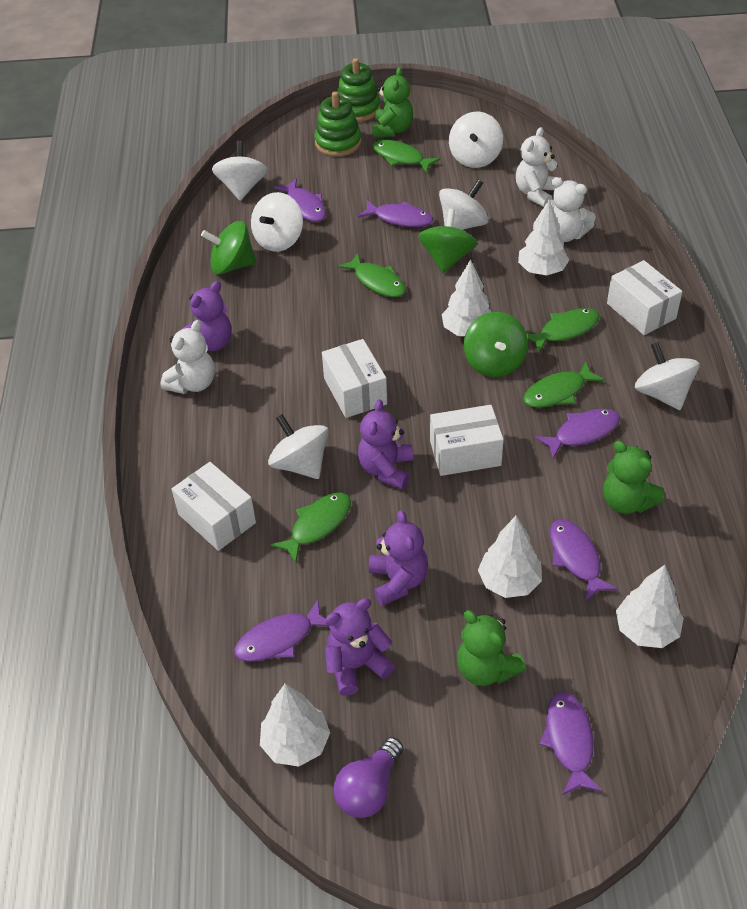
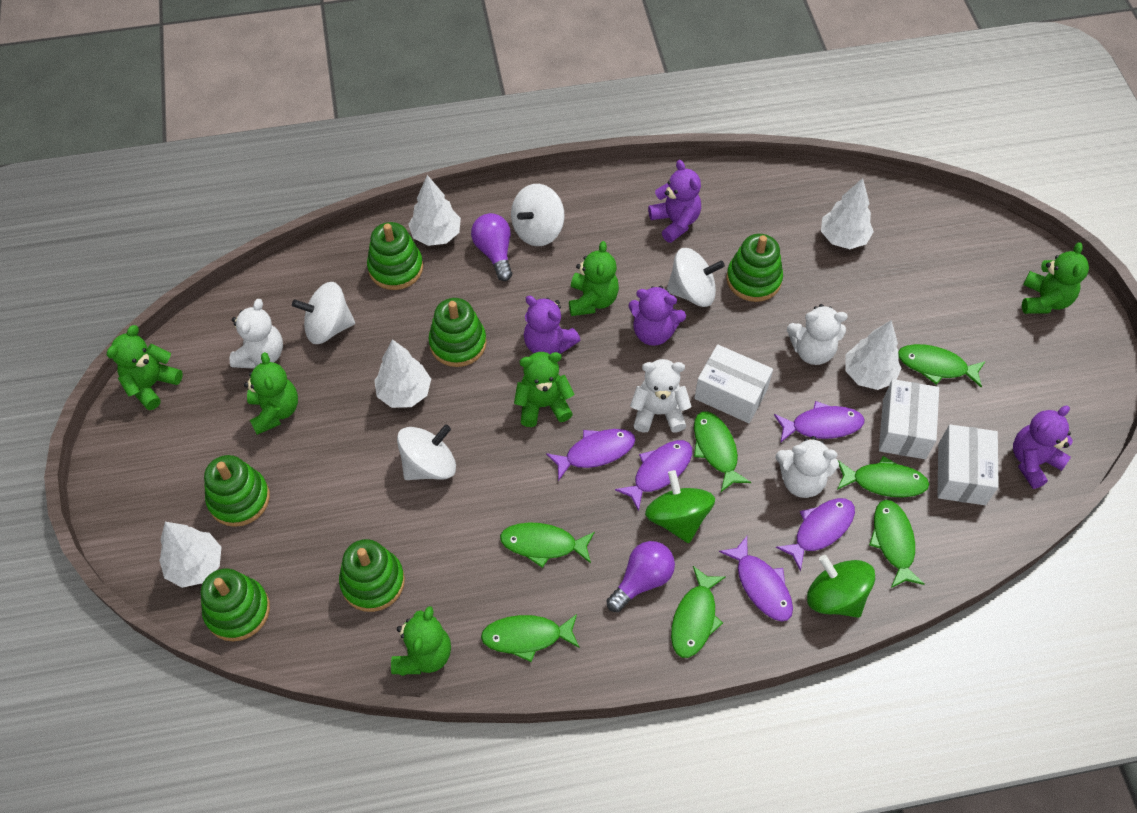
green fish: 5 -> 7
green spinning top: 3 -> 2
green stacking toy: 2 -> 6
green teddy bear: 3 -> 6
purple fish: 6 -> 5
purple light bulb: 1 -> 2
white box: 4 -> 3
white spinning top: 6 -> 4
white teddy bear: 3 -> 4

